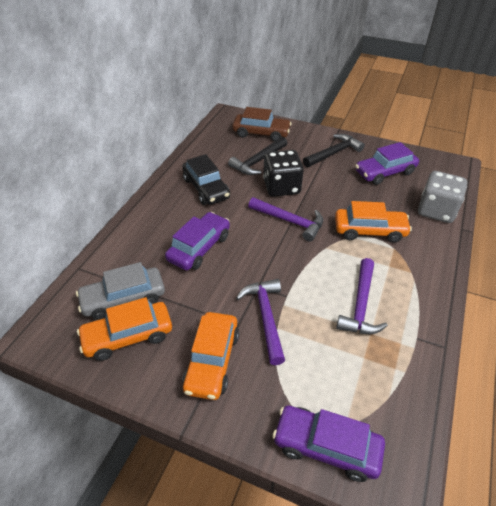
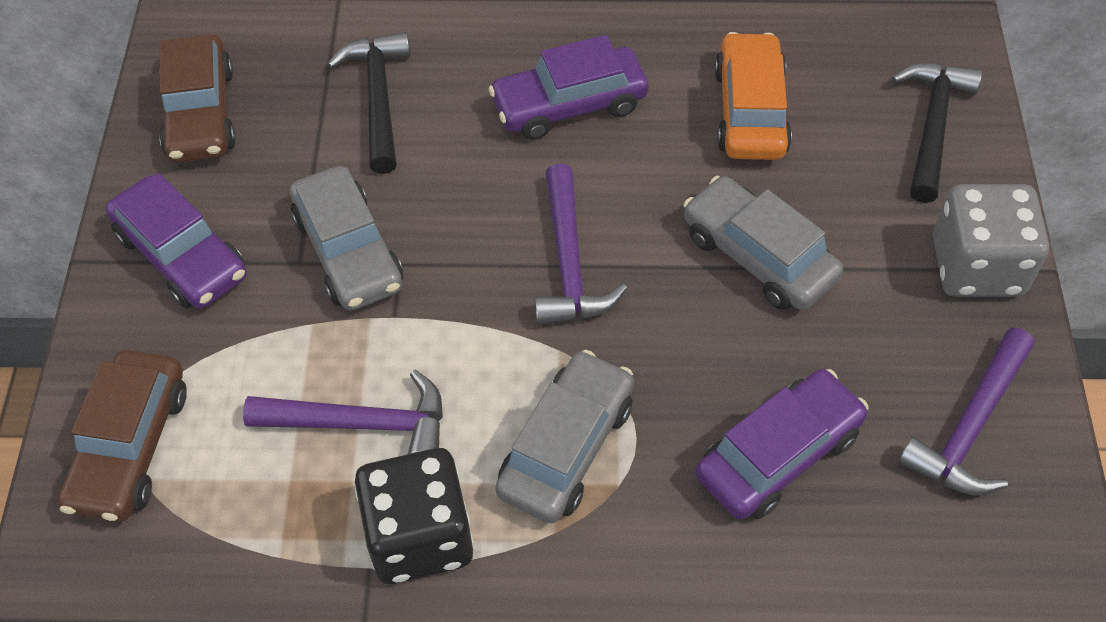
black car: 1 -> 0
brown car: 1 -> 2
grey car: 1 -> 3
orange car: 3 -> 1

